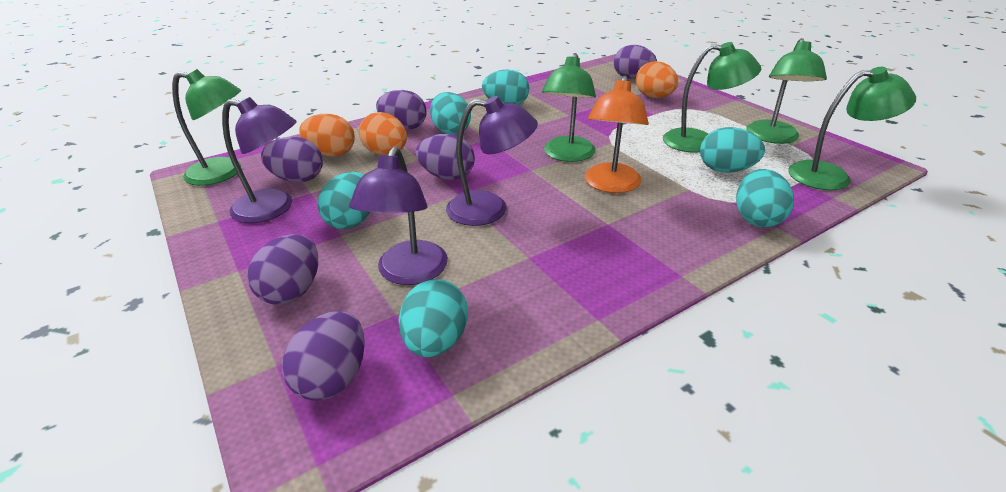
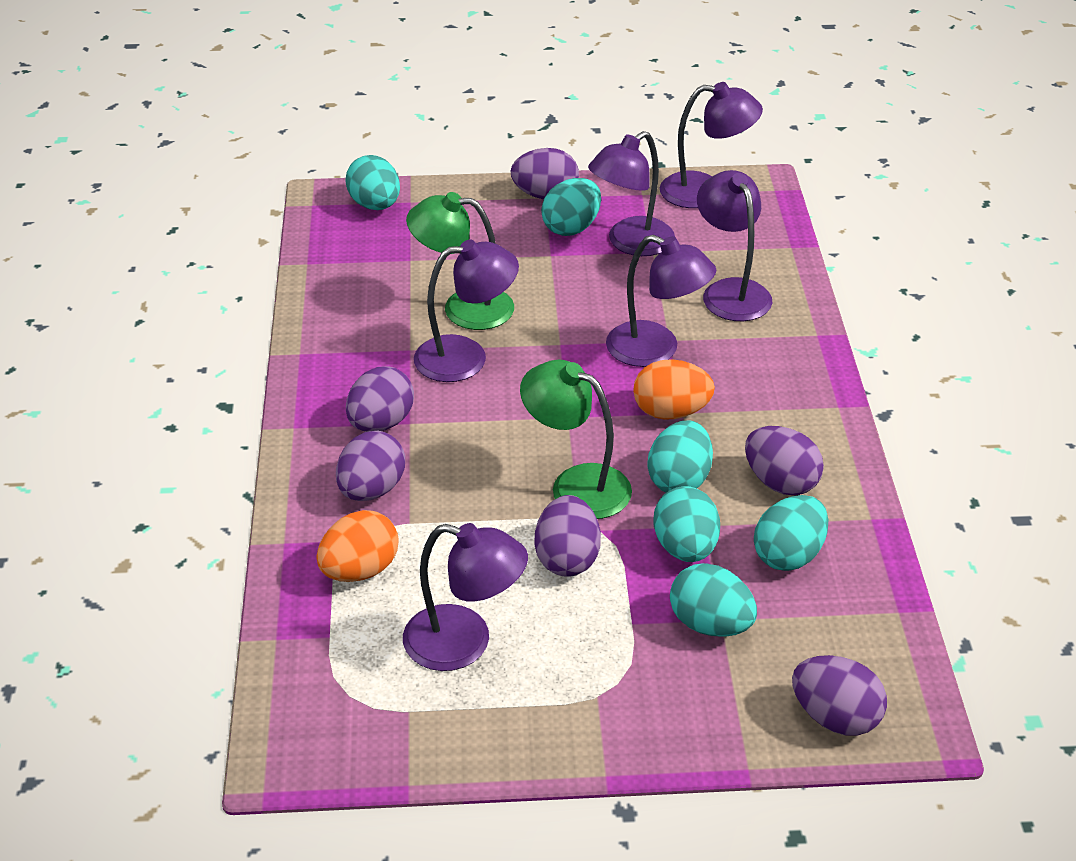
green lamp: 5 -> 2
orange egg: 3 -> 2
orange lamp: 1 -> 0
purple lamp: 3 -> 6

